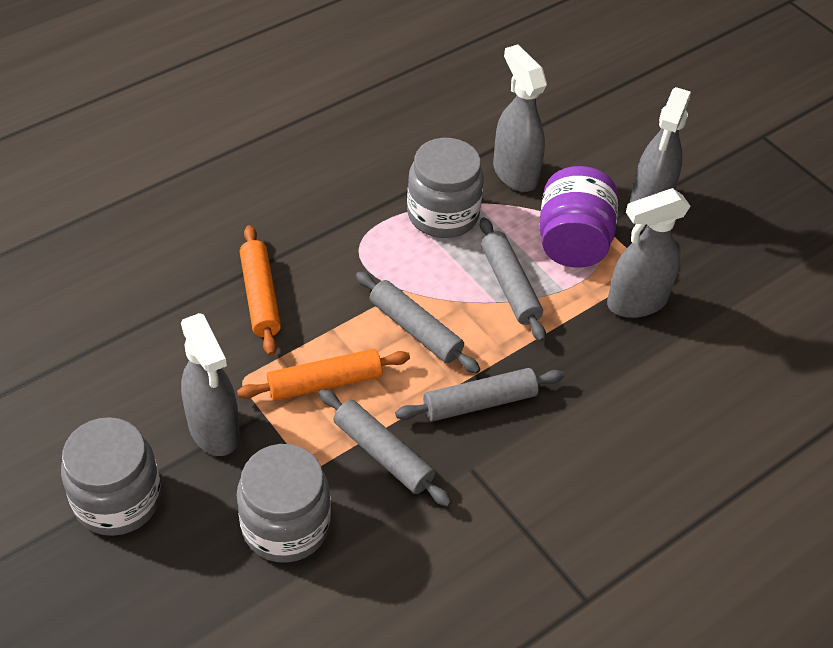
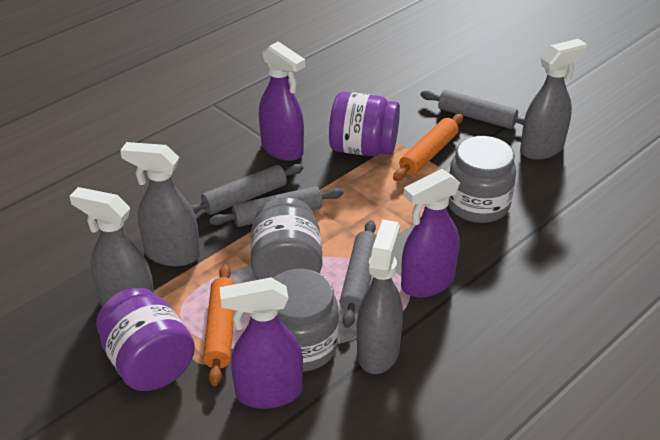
purple jar: 1 -> 2
purple spray bottle: 0 -> 3

